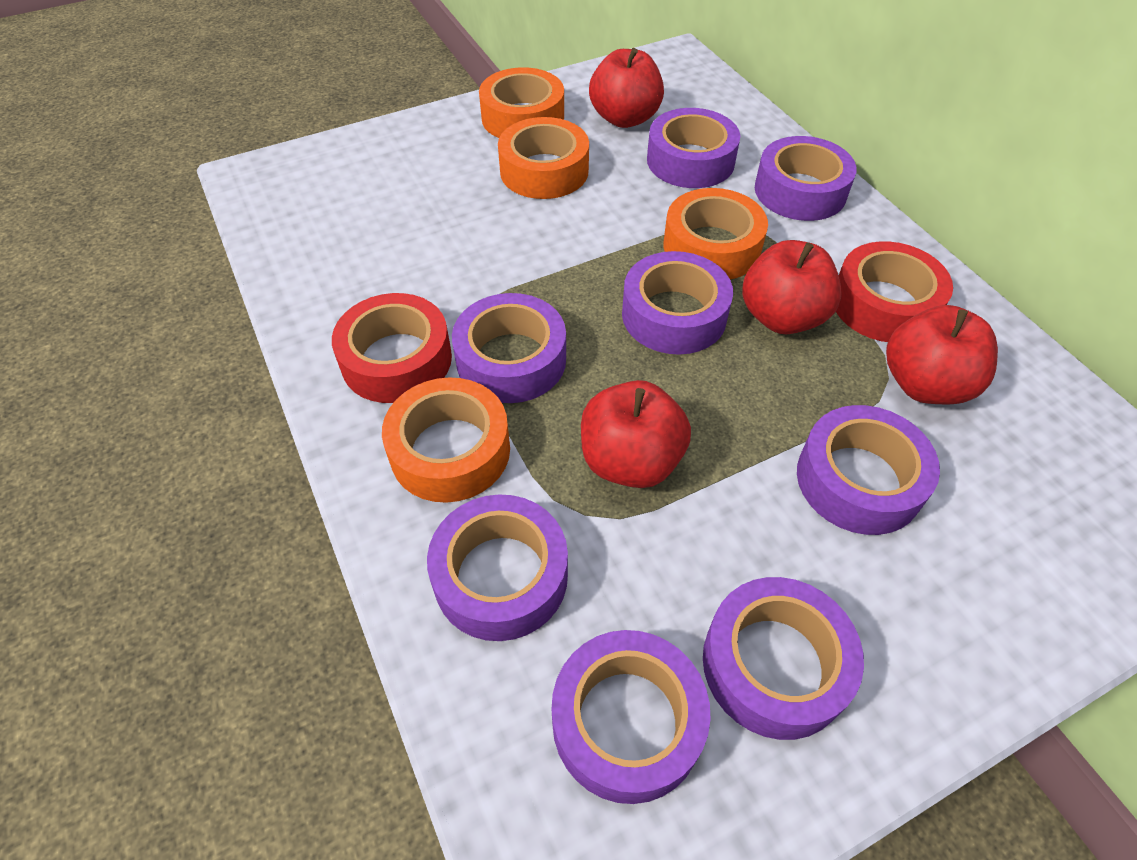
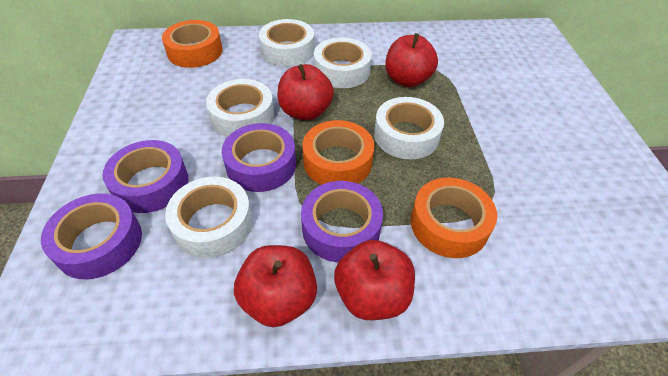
orange tape: 4 -> 3
purple tape: 8 -> 4
red tape: 2 -> 0
white tape: 0 -> 5

